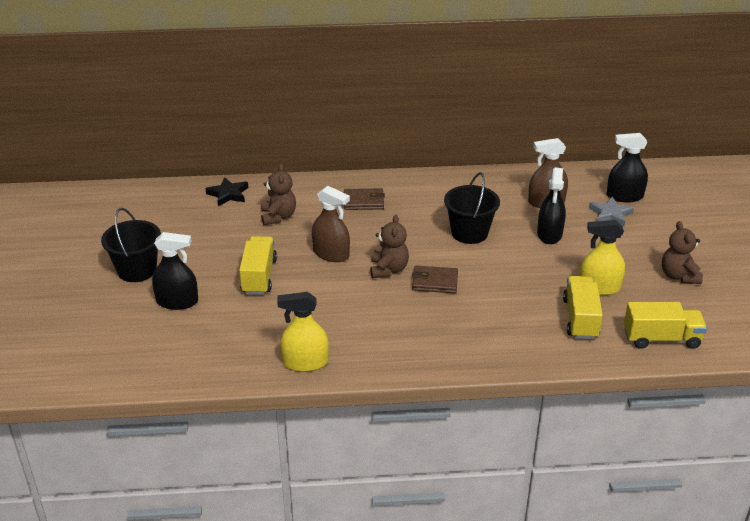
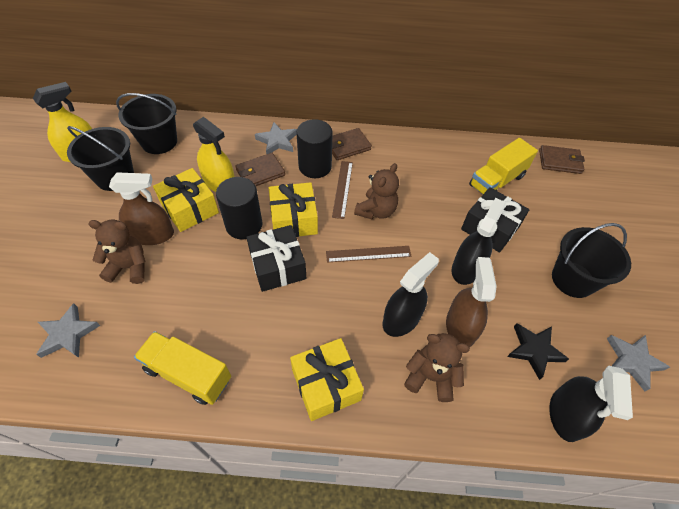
black bucket: 2 -> 3
black cylinder: 0 -> 2
black gift: 0 -> 2
brown ruler: 0 -> 2
brown wallet: 2 -> 3
grey star: 1 -> 3
yellow gift: 0 -> 3
yellow truck: 3 -> 2

